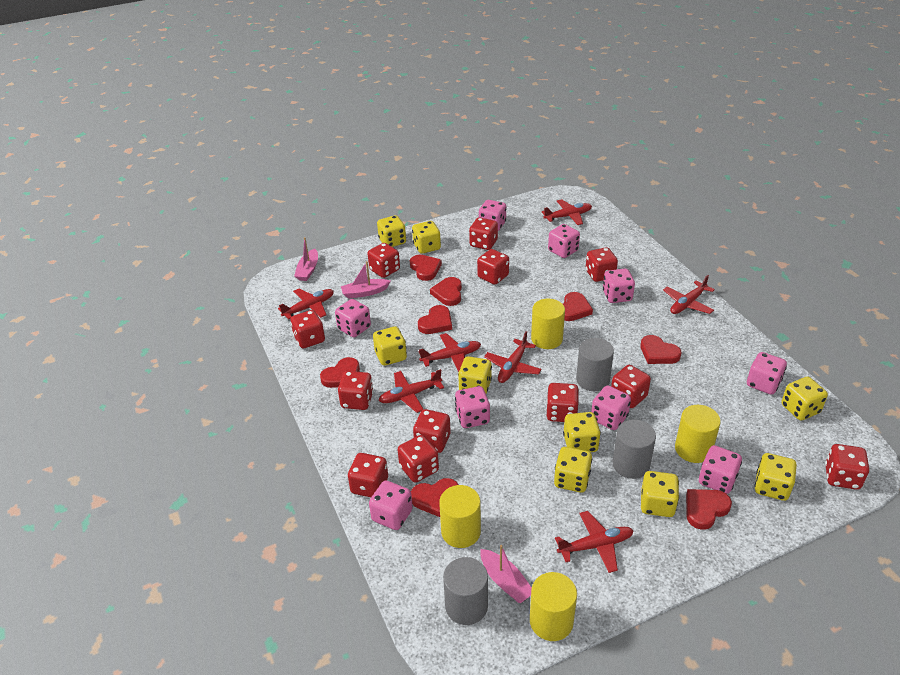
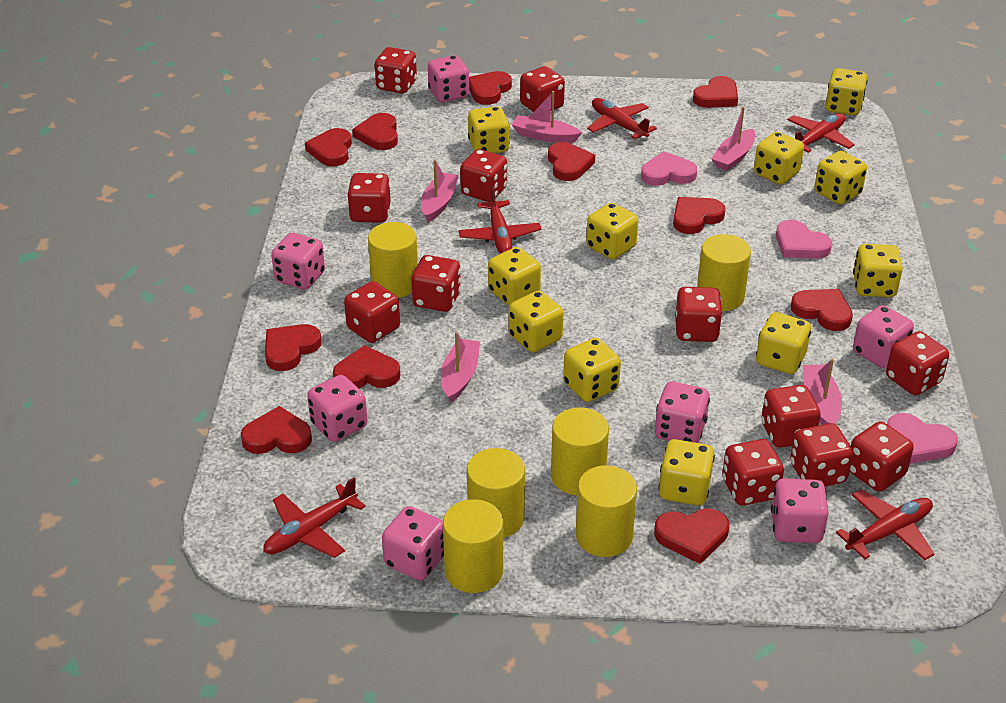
grey cylinder: 3 -> 0
pink boat: 3 -> 5
pink dice: 9 -> 7
pink heart: 0 -> 3
red heart: 8 -> 11
red plane: 7 -> 5
yellow cylinder: 4 -> 6
yellow dice: 9 -> 11

